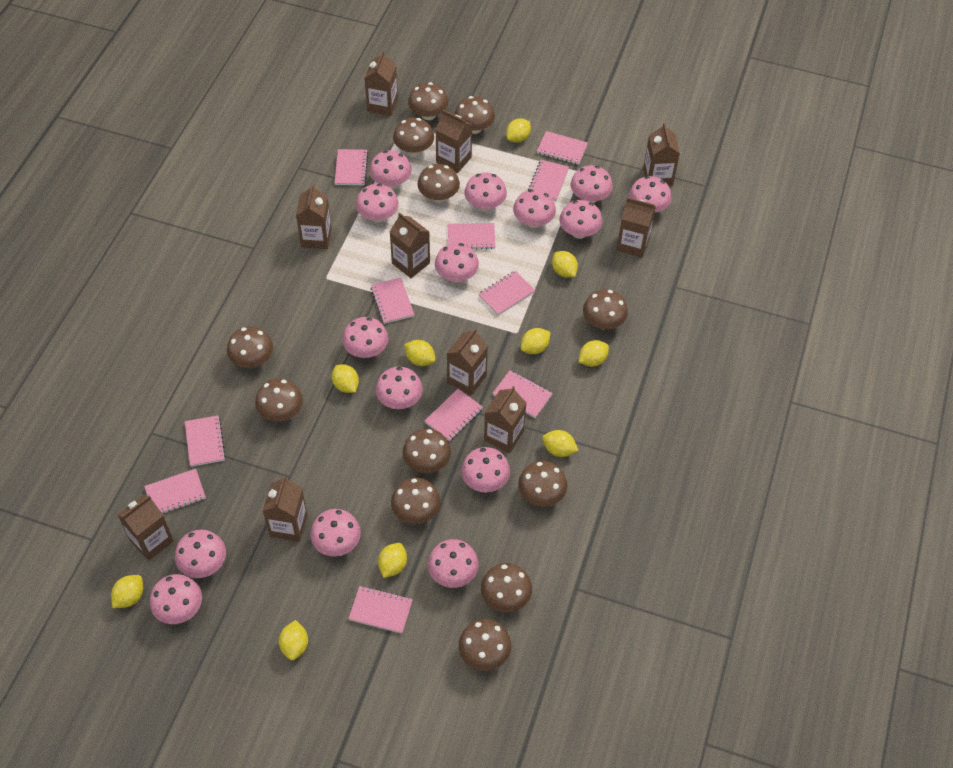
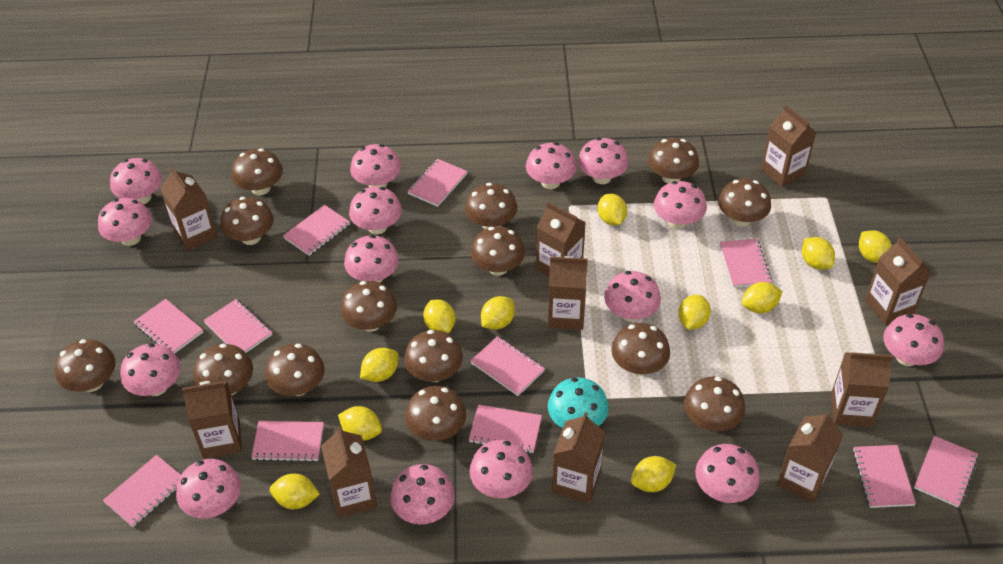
brown mushroom: 12 -> 14
turquoise mushroom: 0 -> 1
yellow lemon: 10 -> 11

